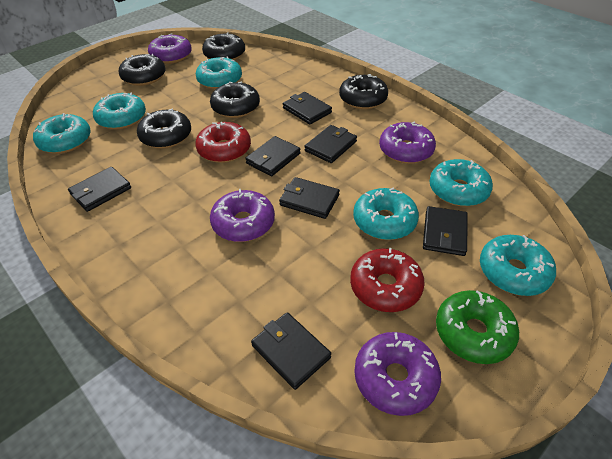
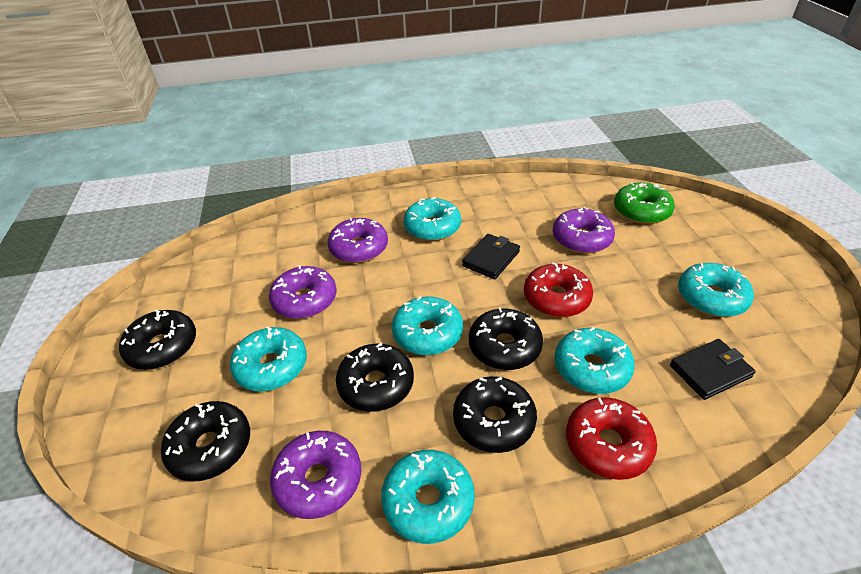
black wallet: 7 -> 2

